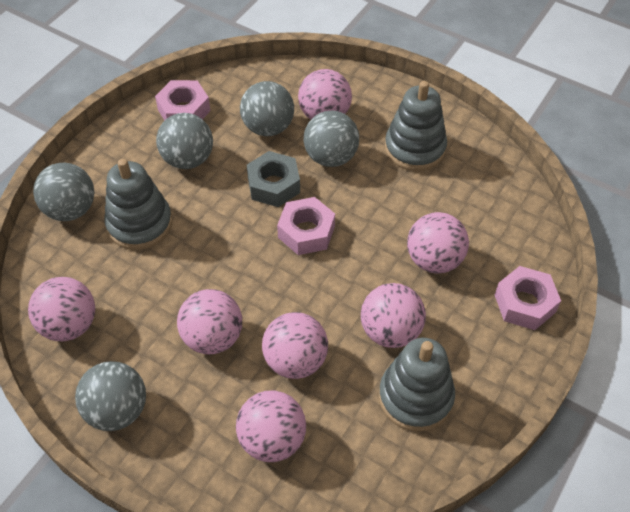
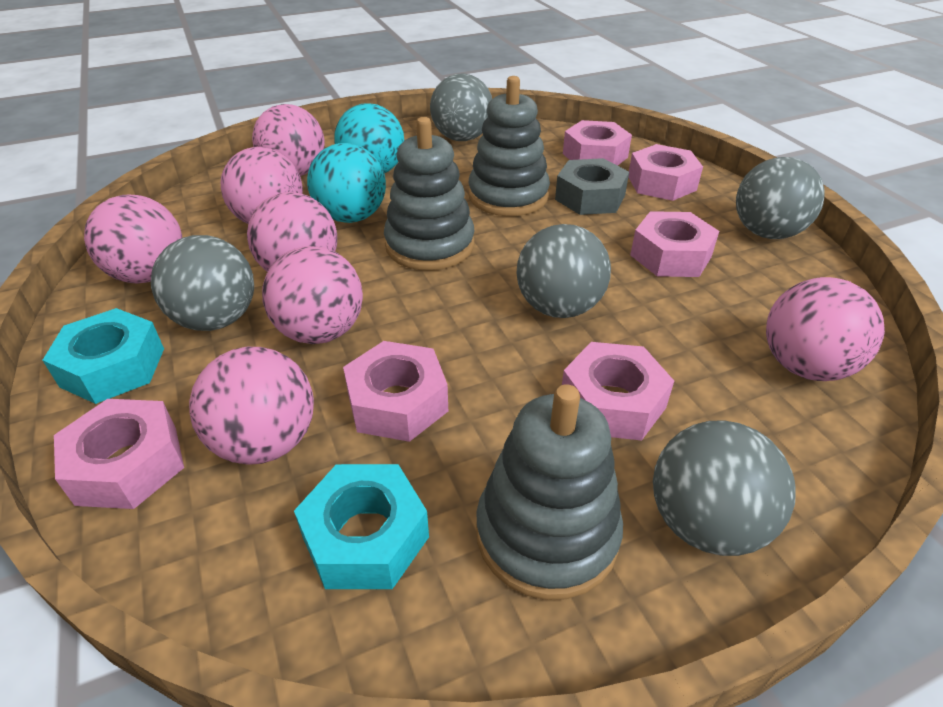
pink nut: 3 -> 6
turquoise ball: 0 -> 2
turquoise nut: 0 -> 2

